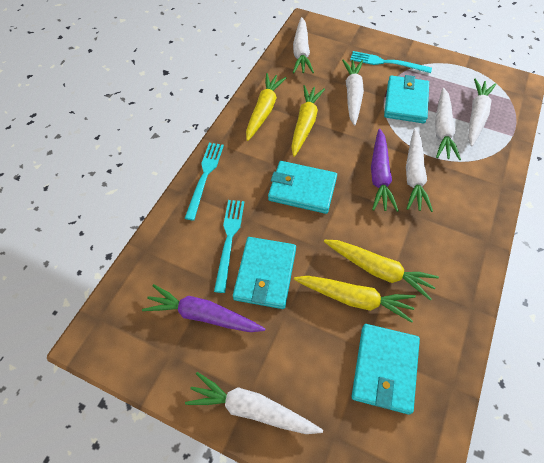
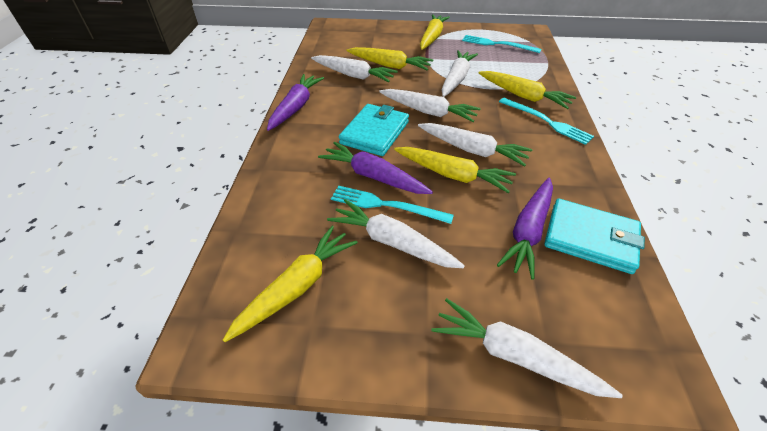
purple carrot: 2 -> 3
turquoise wallet: 4 -> 2
yellow carrot: 4 -> 5

